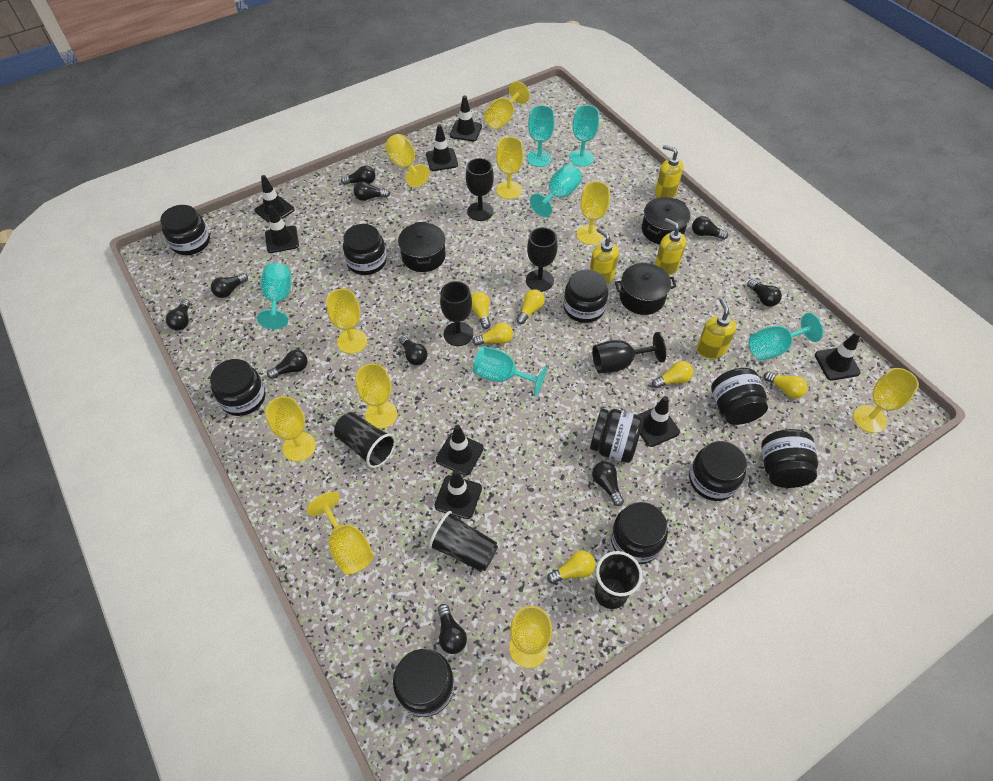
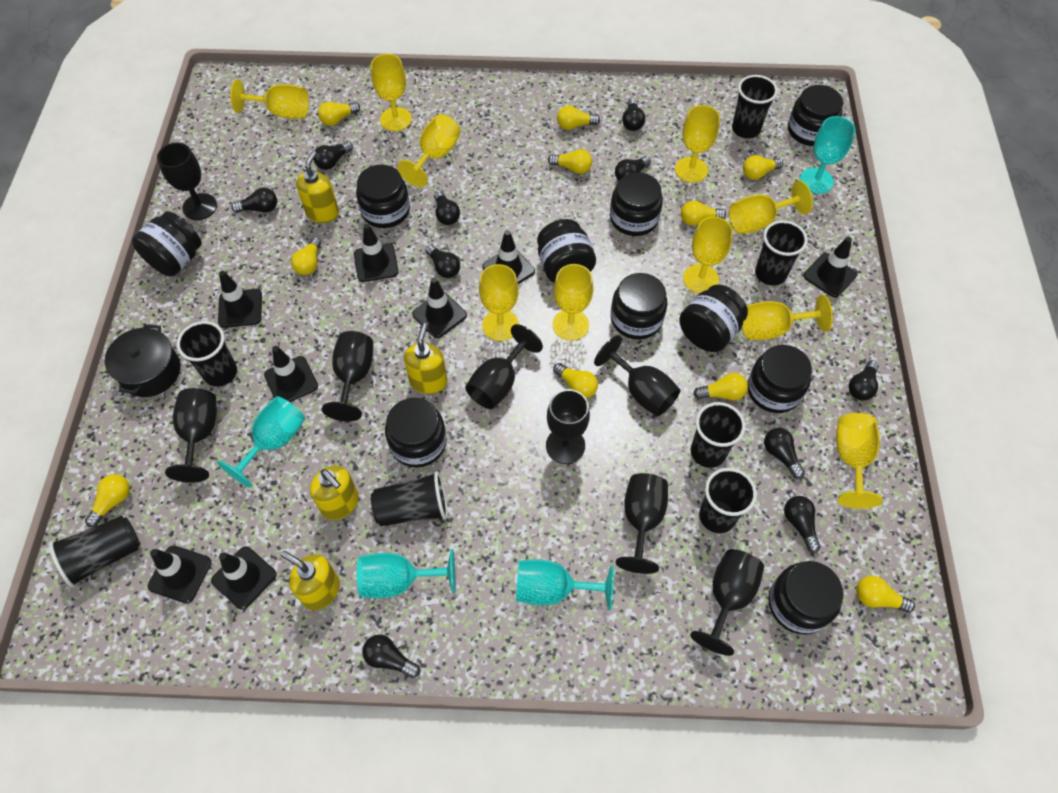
black cup: 3 -> 7
black goblet: 4 -> 8
black pot: 3 -> 1
turquoise goblet: 6 -> 4
yellow light bulb: 6 -> 10

